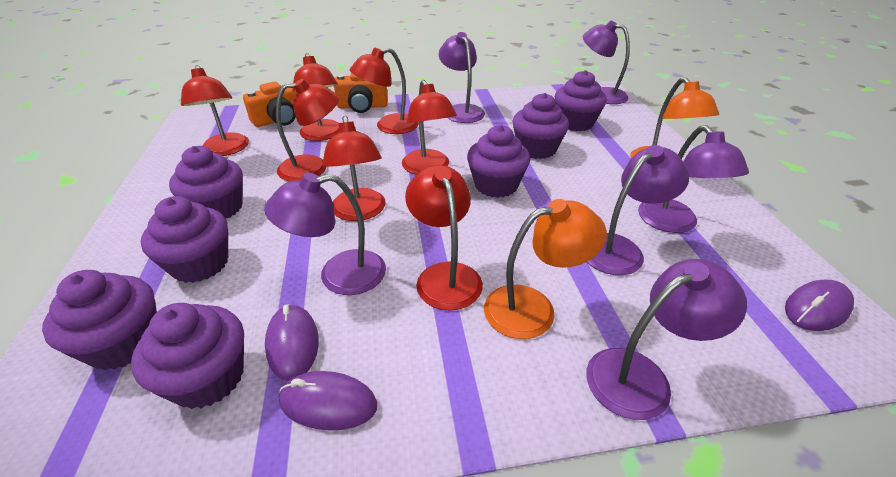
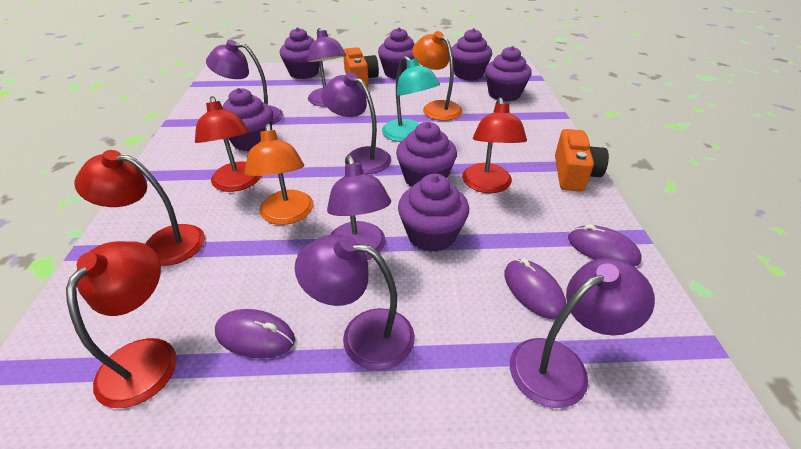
red lamp: 7 -> 4
turquoise lamp: 0 -> 1

